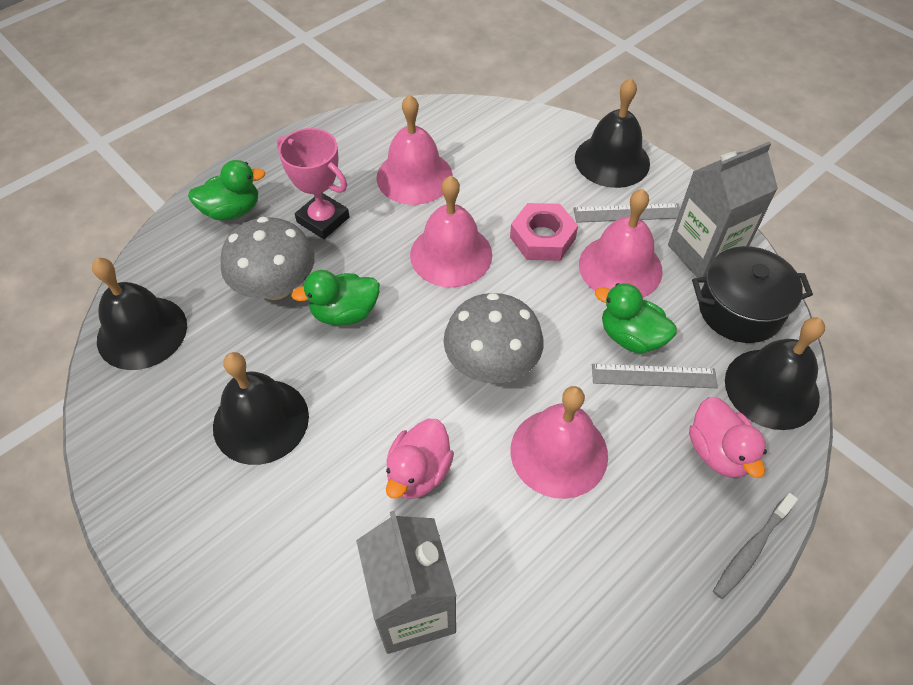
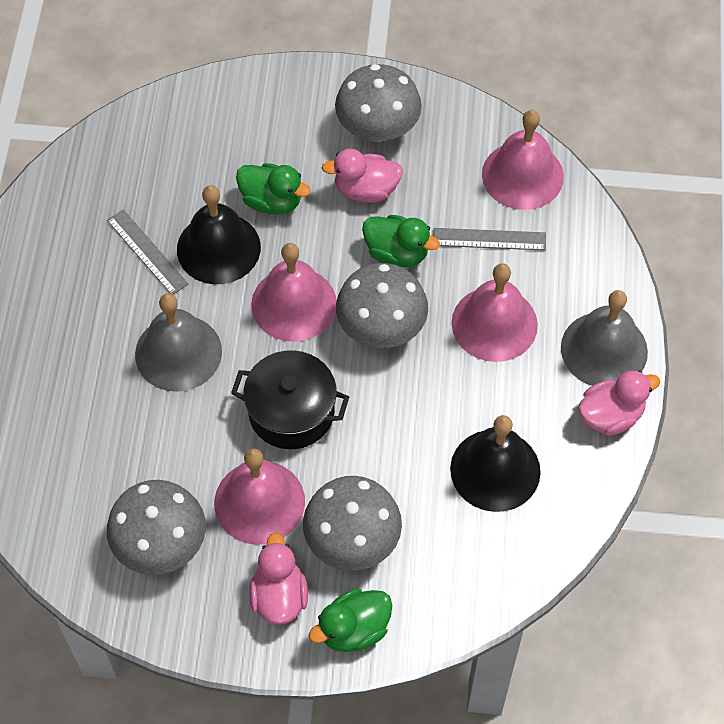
black bell: 4 -> 2
grey bell: 0 -> 2
grey carton: 2 -> 0
grey mushroom: 2 -> 4
grey toothbrush: 1 -> 0
pink duck: 2 -> 3
pink nut: 1 -> 0
pink trophy: 1 -> 0

